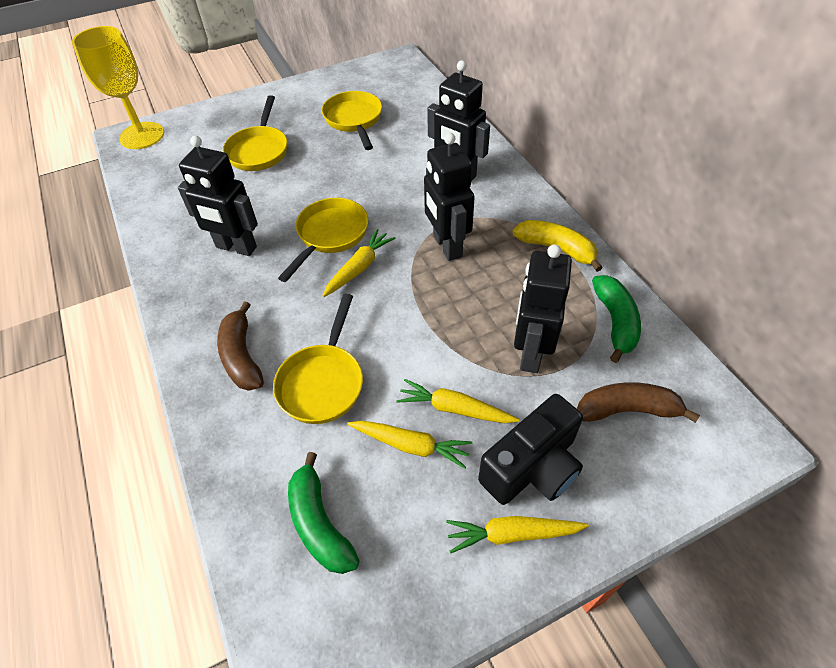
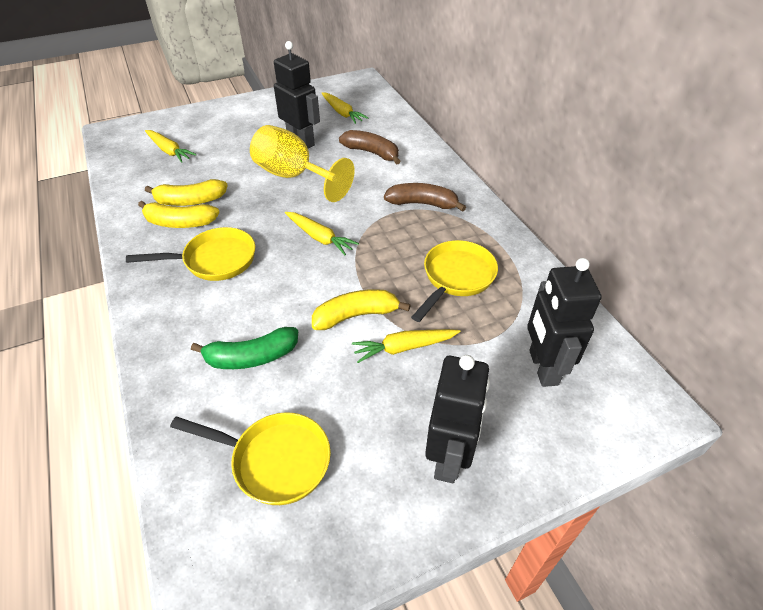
black camera: 1 -> 0
black robot: 4 -> 3
green banana: 2 -> 1
yellow banana: 1 -> 3
yellow pan: 4 -> 3

